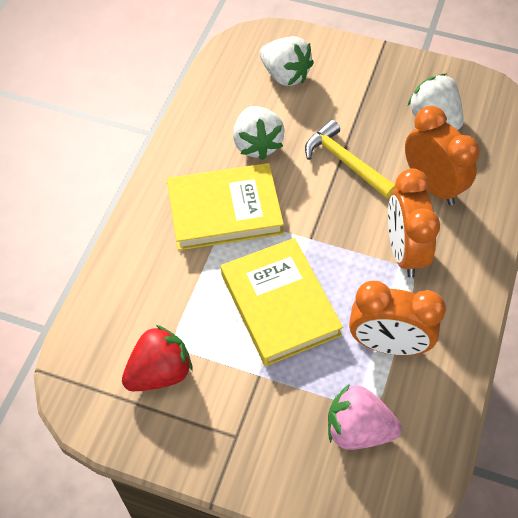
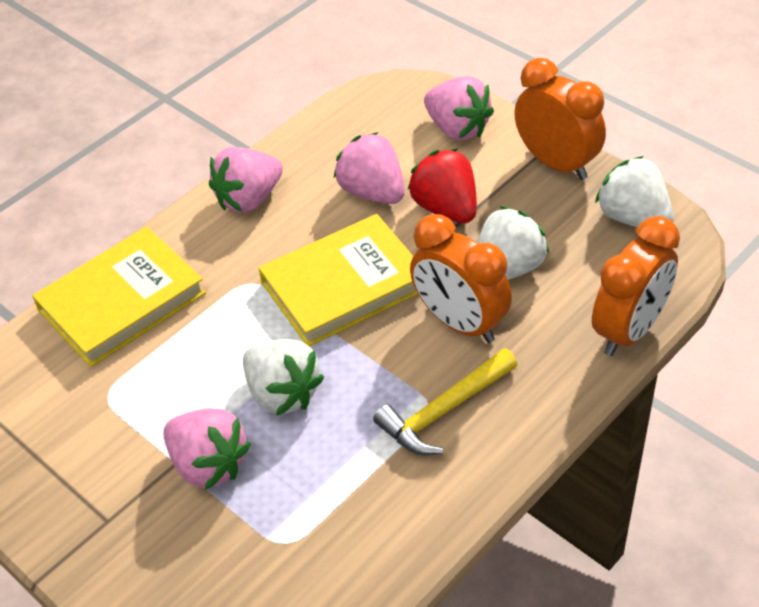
pink strawberry: 1 -> 4

